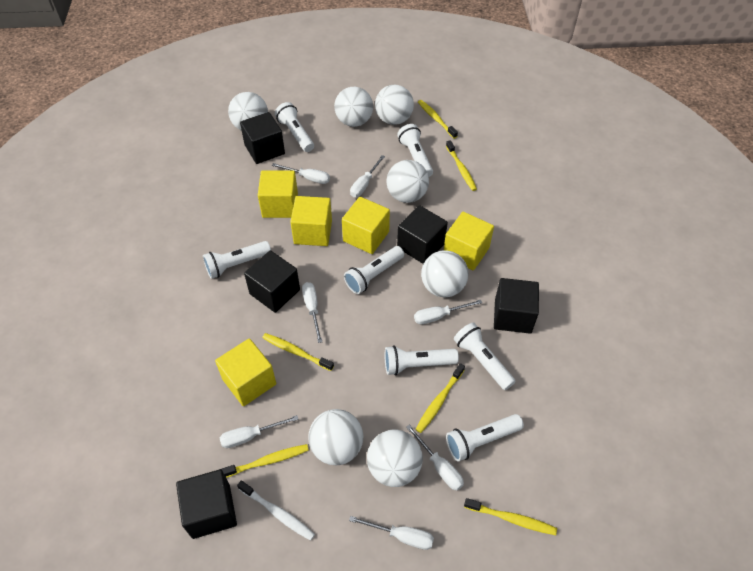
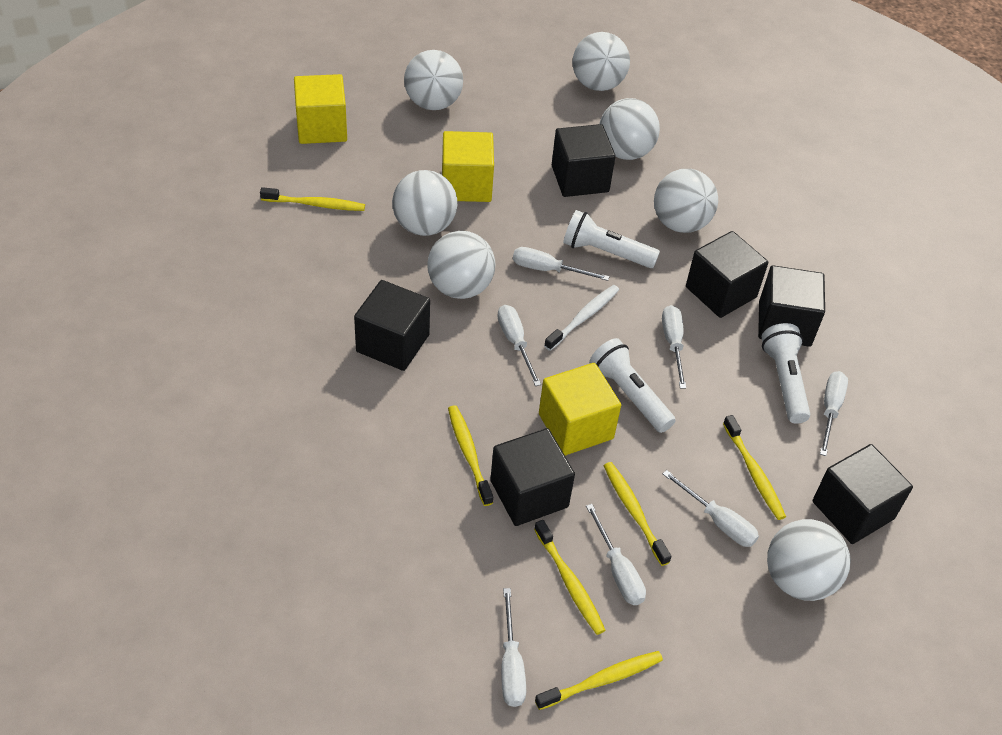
black cube: 5 -> 6
white flashlight: 7 -> 3
yellow cube: 5 -> 3

